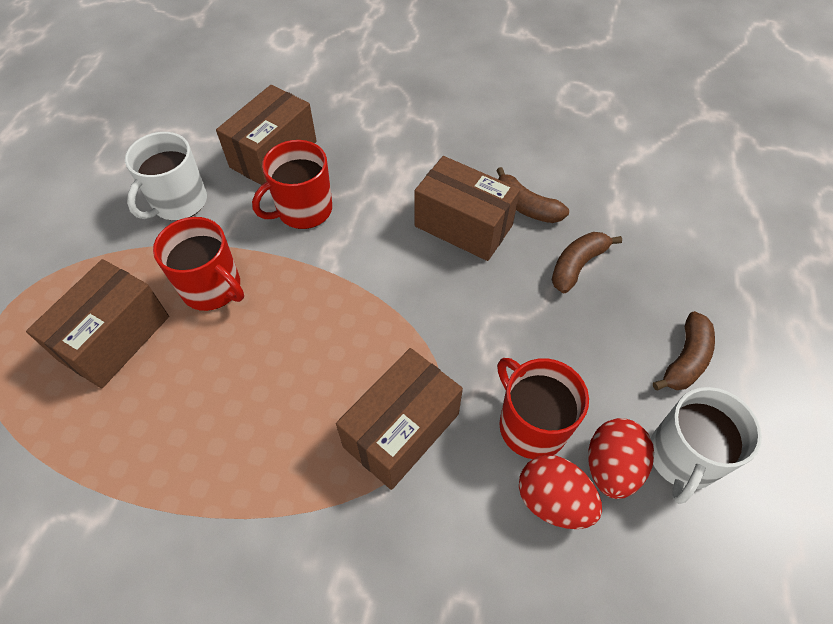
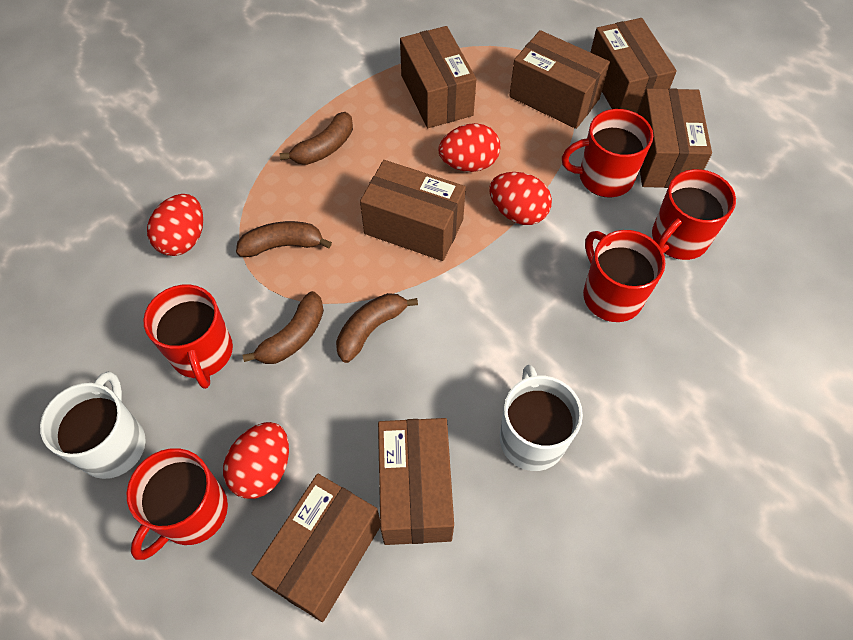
brown banana: 3 -> 4
brown box: 4 -> 7
red egg: 2 -> 4
red mug: 3 -> 5

